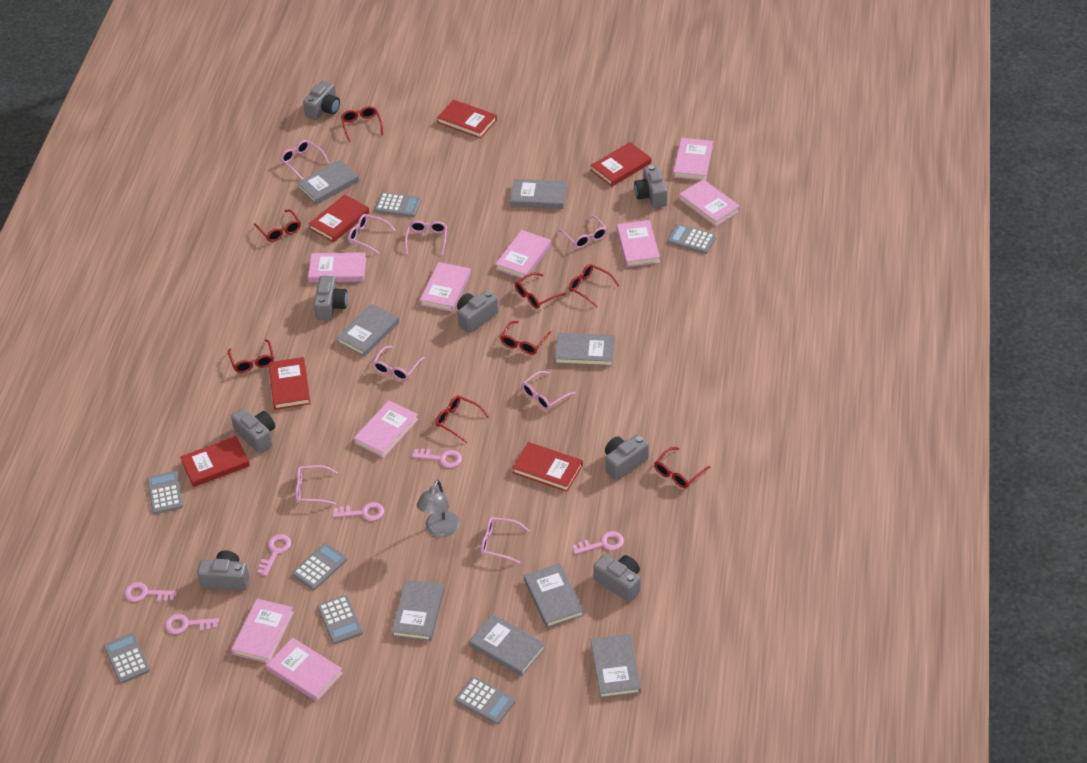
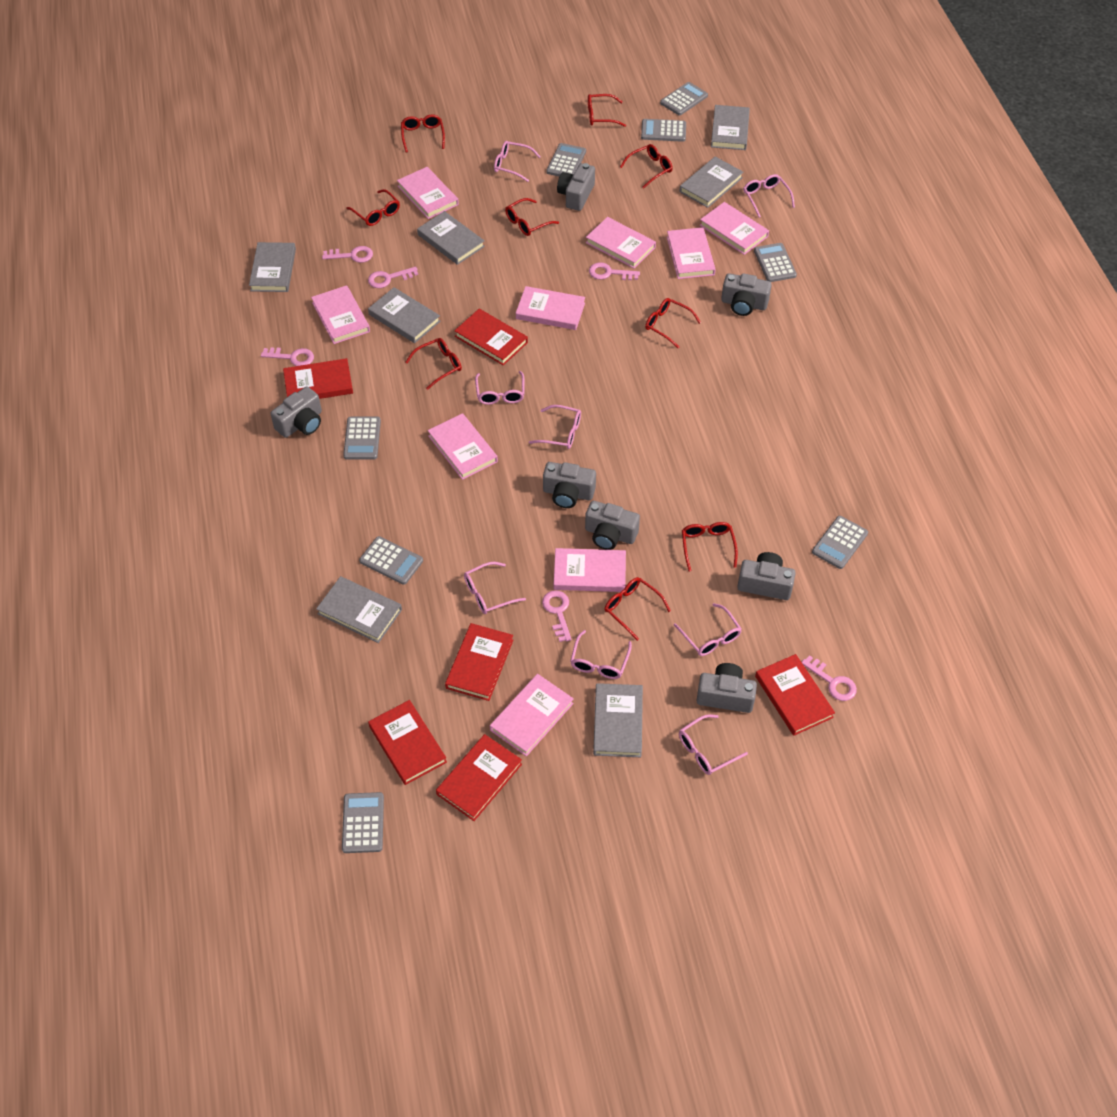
grey book: 8 -> 7
grey calculator: 7 -> 8
grey camera: 8 -> 7
grey lamp: 1 -> 0
red glasses: 8 -> 9

